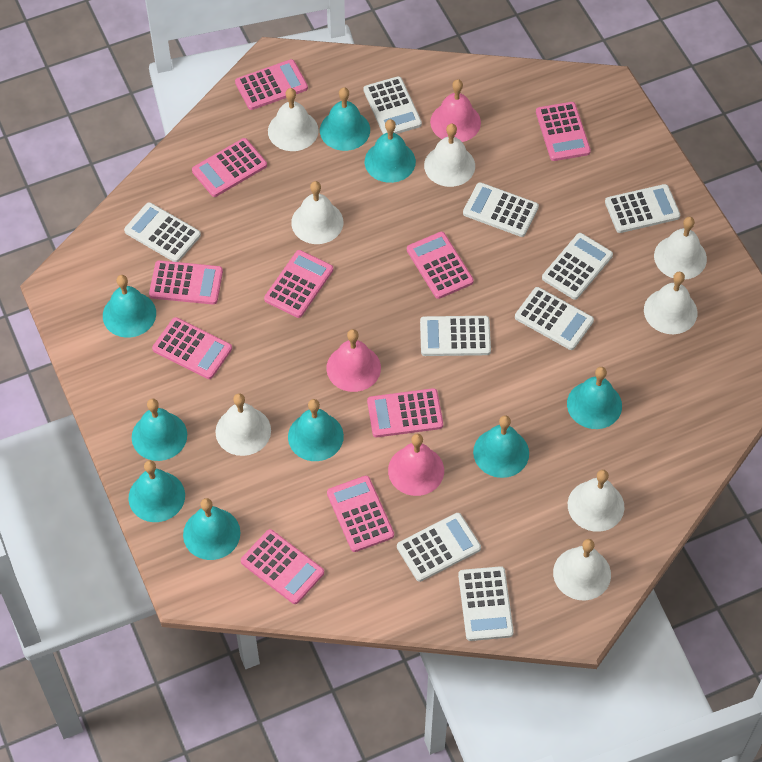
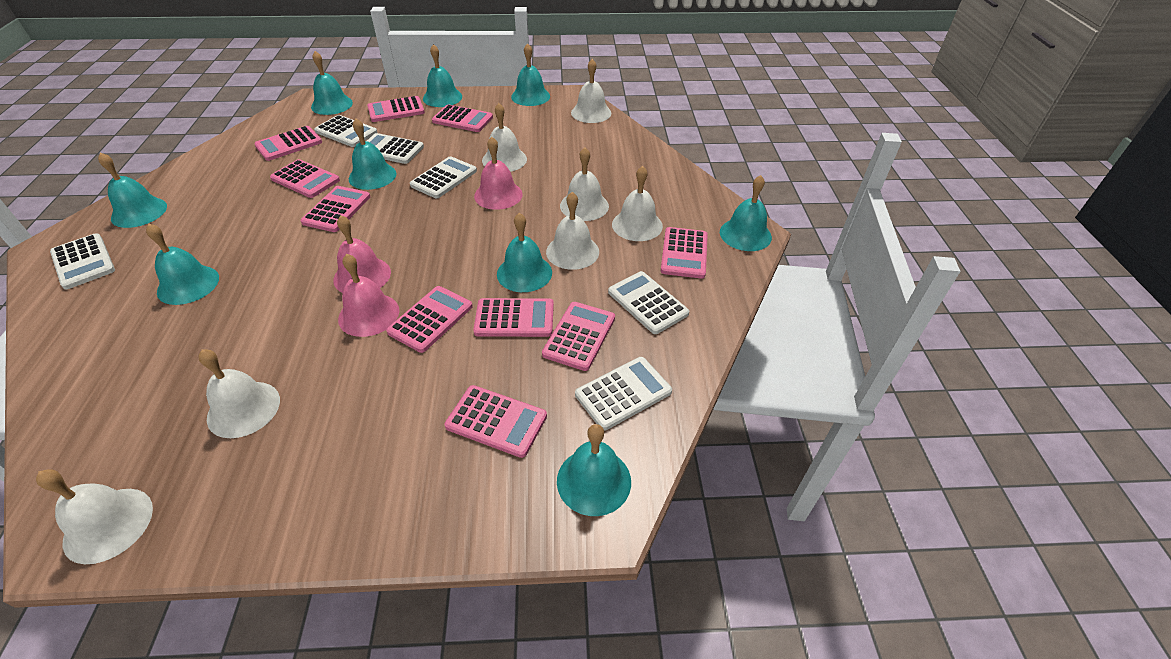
white bell: 8 -> 7
white calculator: 9 -> 6

